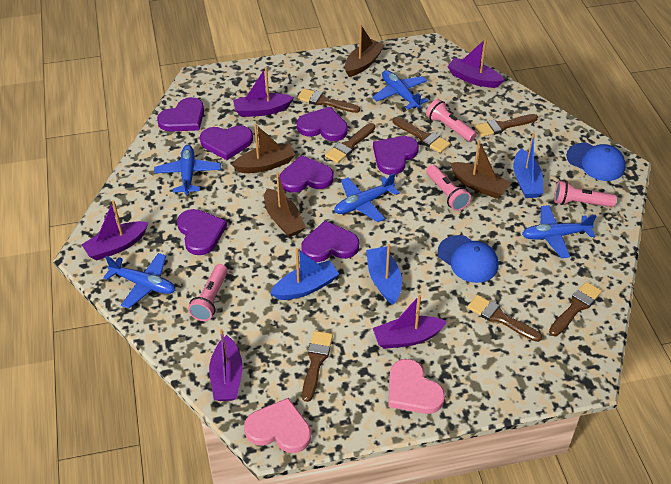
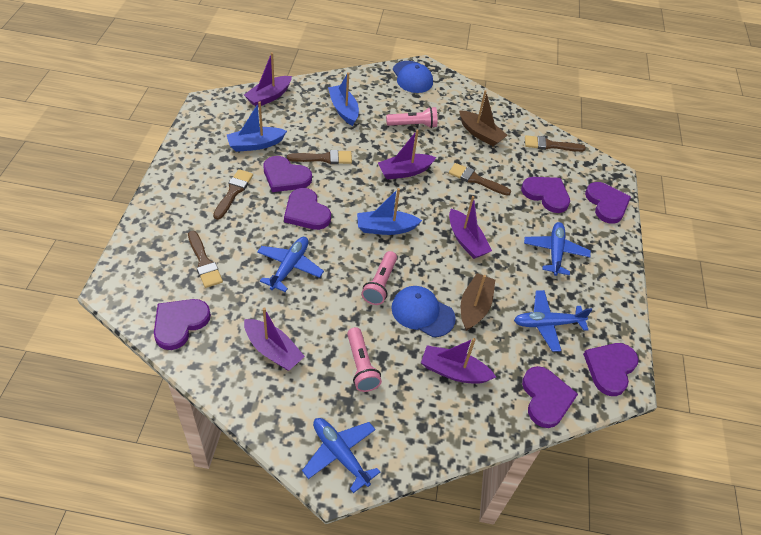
blue plane: 5 -> 4
brown boat: 4 -> 2
brown brush: 7 -> 5
pink flashlight: 4 -> 3
pink heart: 2 -> 0

